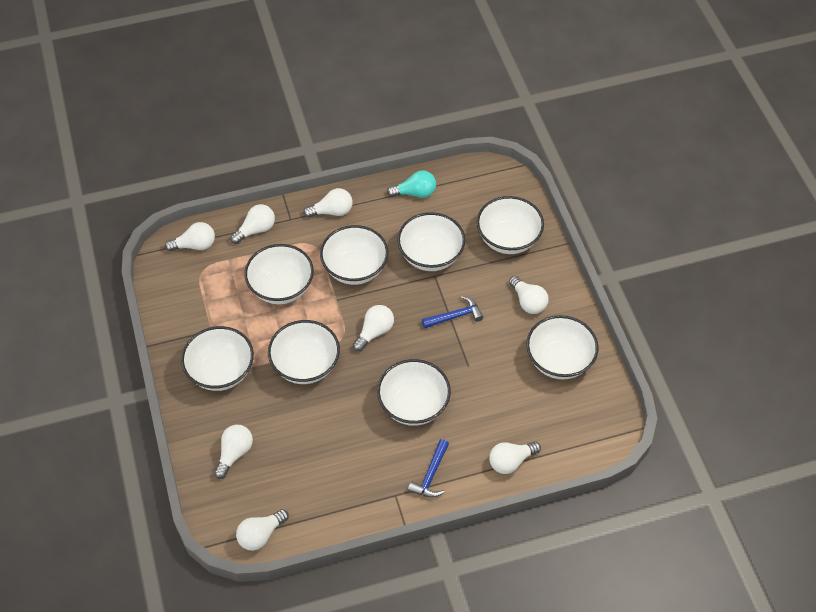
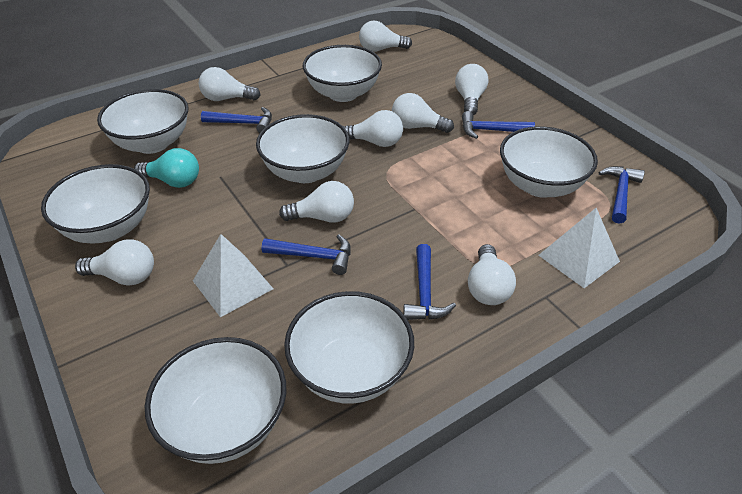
blue hammer: 2 -> 5
white bowl: 8 -> 7
white pyramid: 0 -> 2

